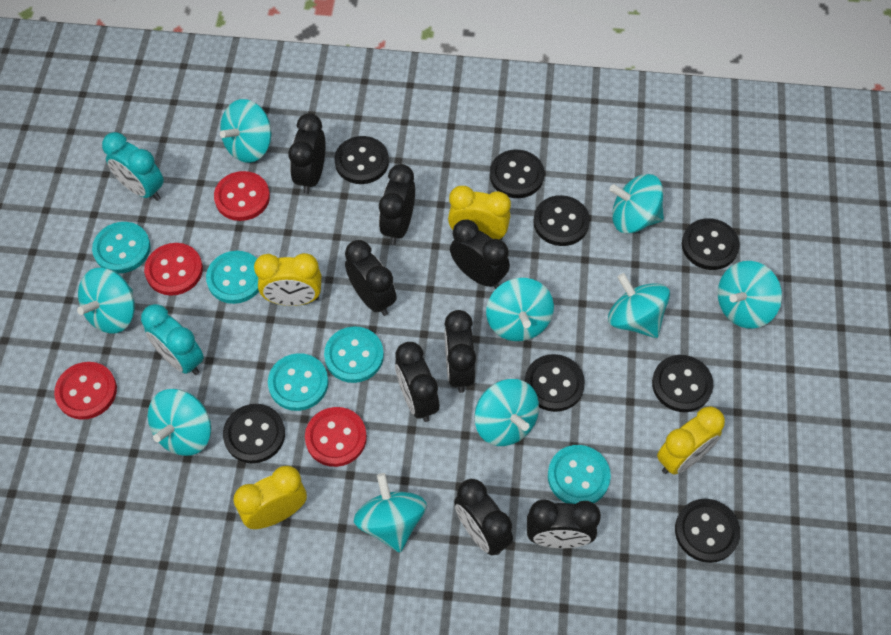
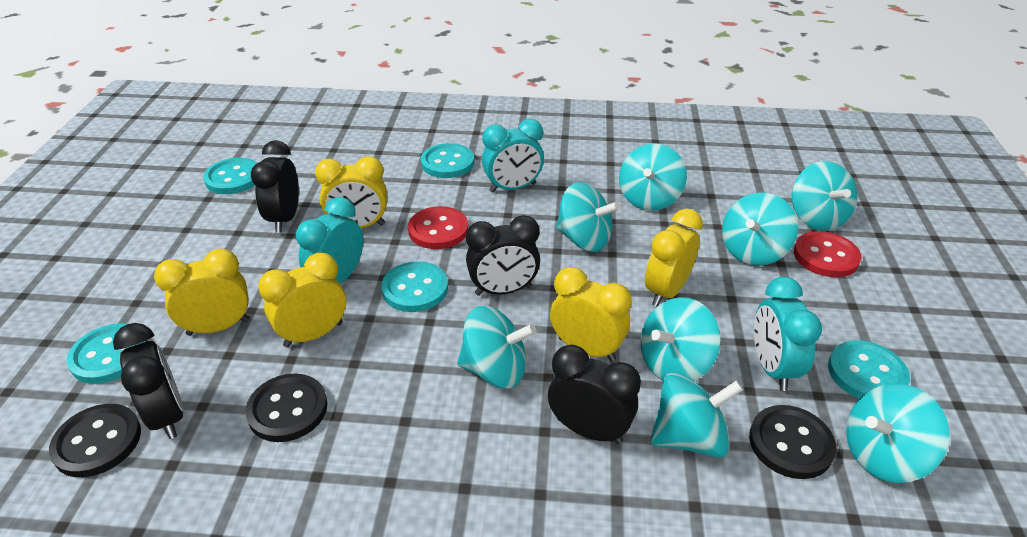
black button: 8 -> 3
black clock: 8 -> 4
red button: 4 -> 2
turquoise clock: 2 -> 3
turquoise spinning top: 9 -> 8
yellow clock: 4 -> 5

